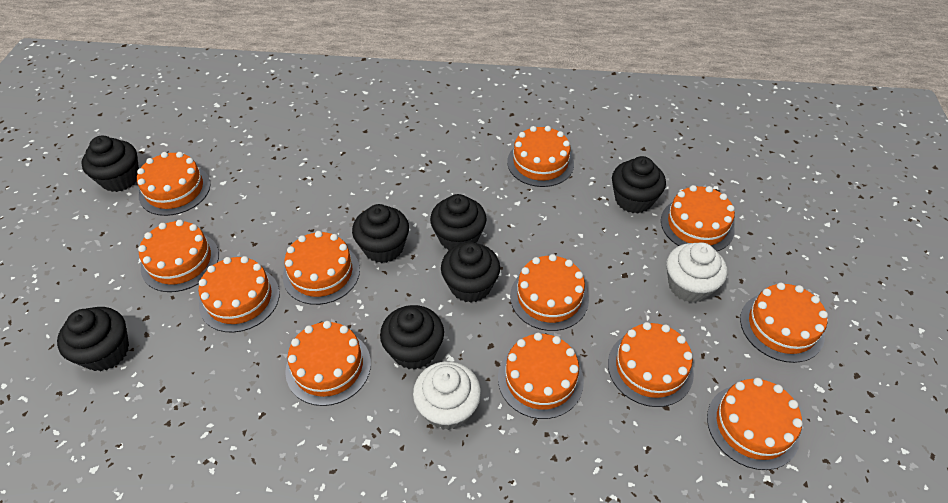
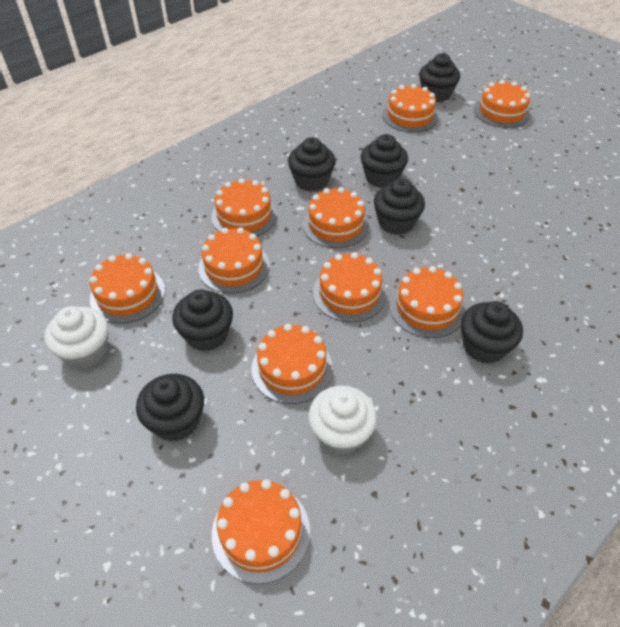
orange cake: 12 -> 10

